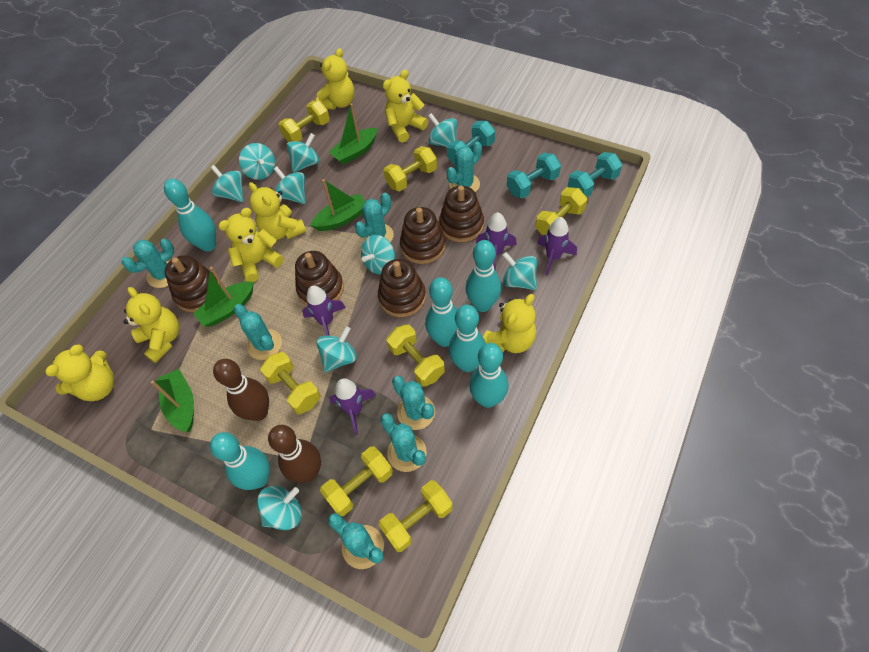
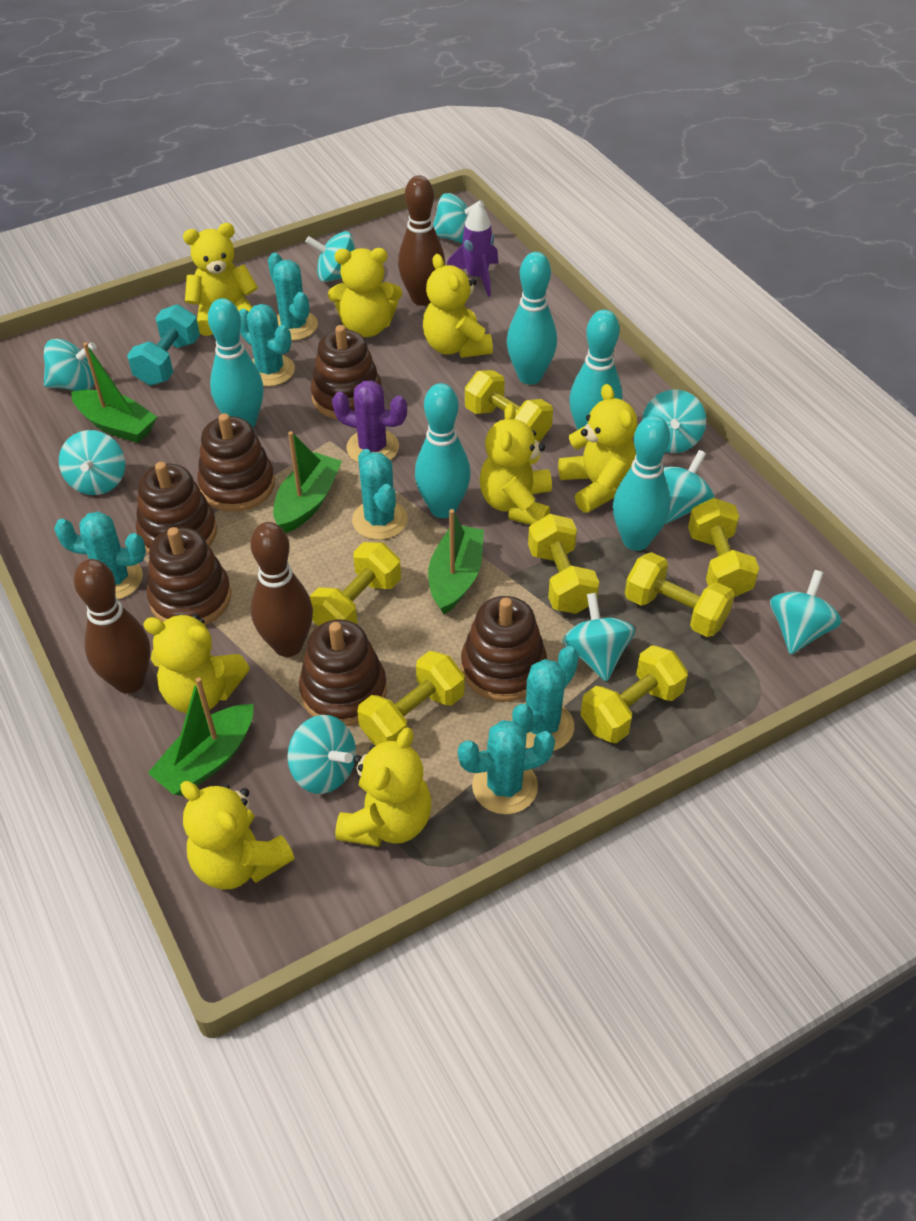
brown bowling pin: 2 -> 3
brown stacking toy: 5 -> 6
purple cactus: 0 -> 1
purple rocket: 4 -> 1
turquoise bowling pin: 6 -> 5
turquoise cactus: 7 -> 6
turquoise dumbbell: 3 -> 1
yellow teddy bear: 7 -> 8

